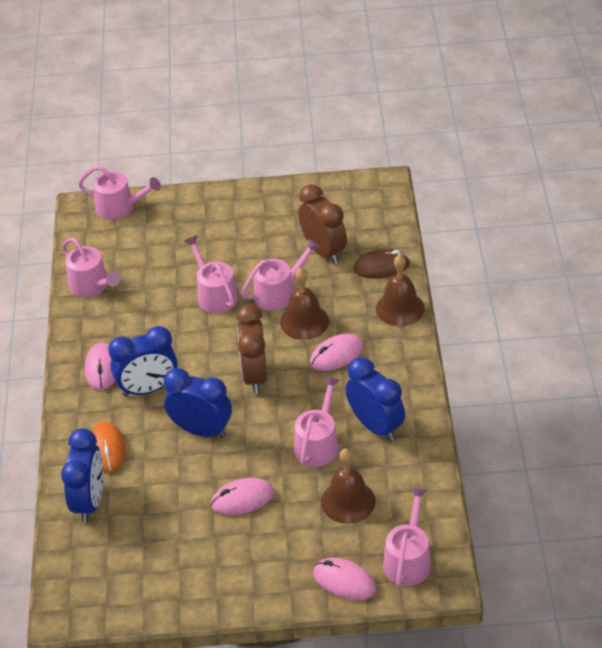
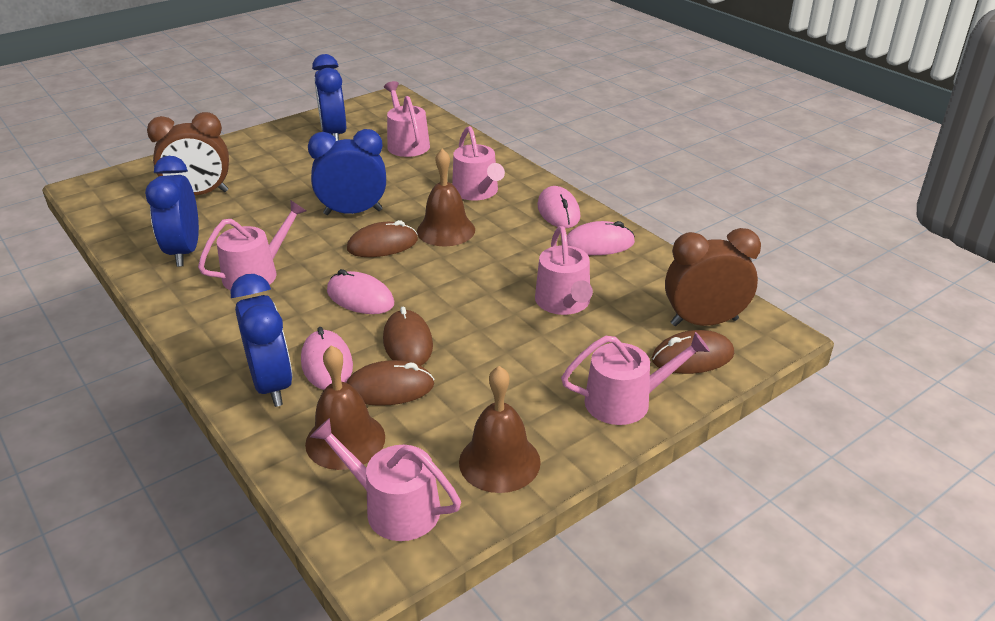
brown mouse: 1 -> 4
orange mouse: 1 -> 0

